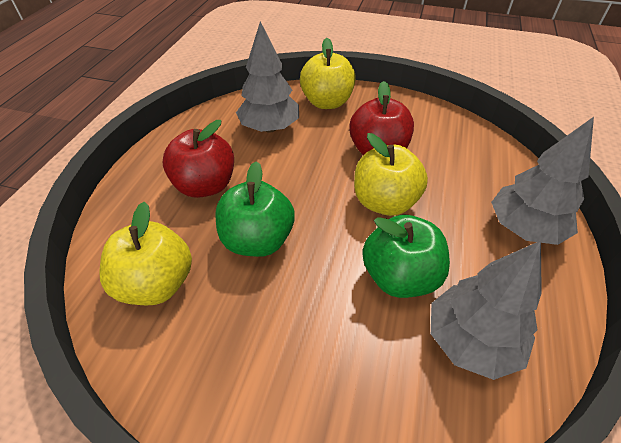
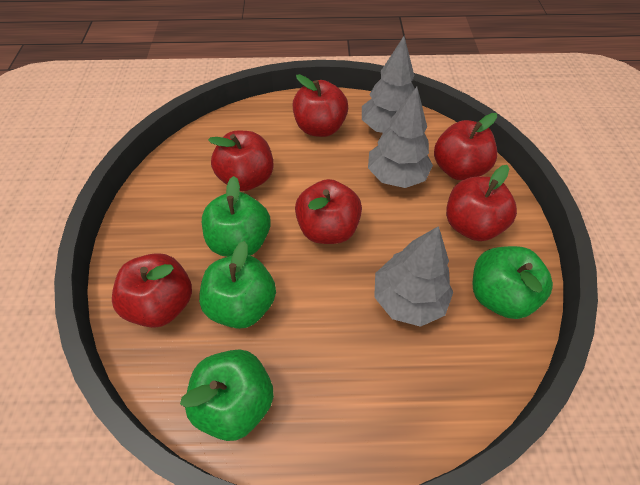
green apple: 2 -> 4
red apple: 2 -> 6
yellow apple: 3 -> 0

